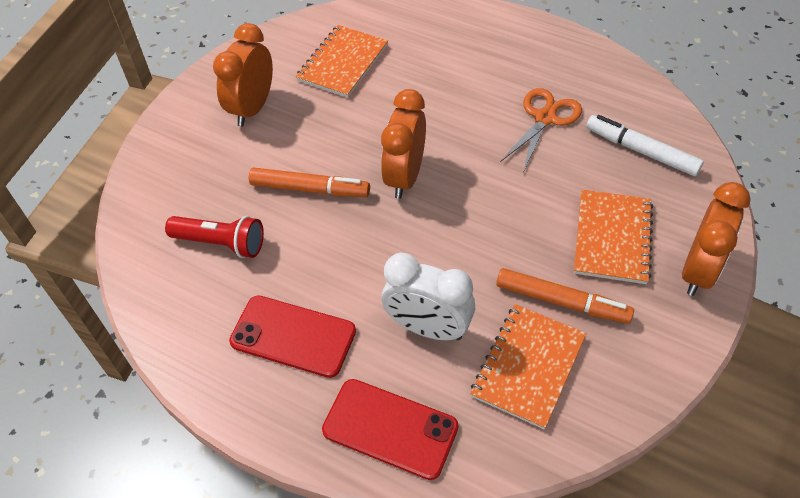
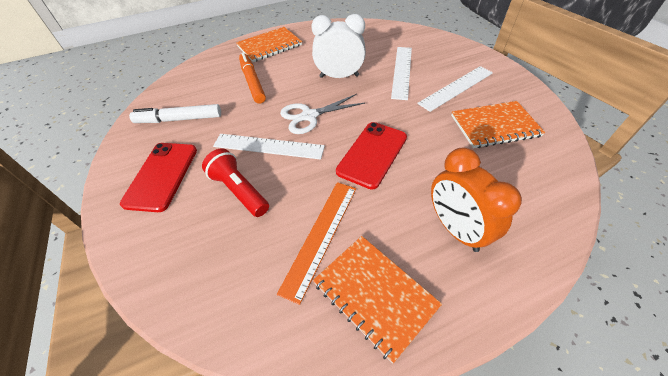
orange clock: 3 -> 1
orange marker: 2 -> 1
orange ruler: 0 -> 1
orange scissors: 1 -> 0
white ruler: 0 -> 3
white scissors: 0 -> 1

